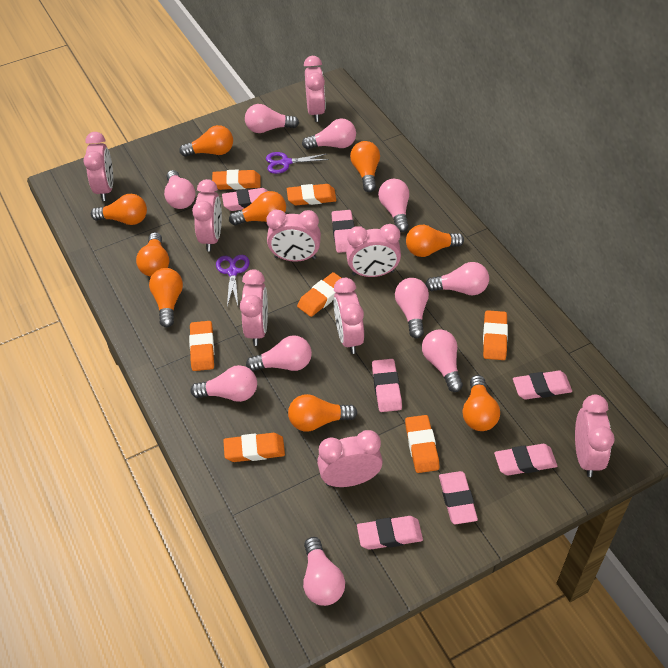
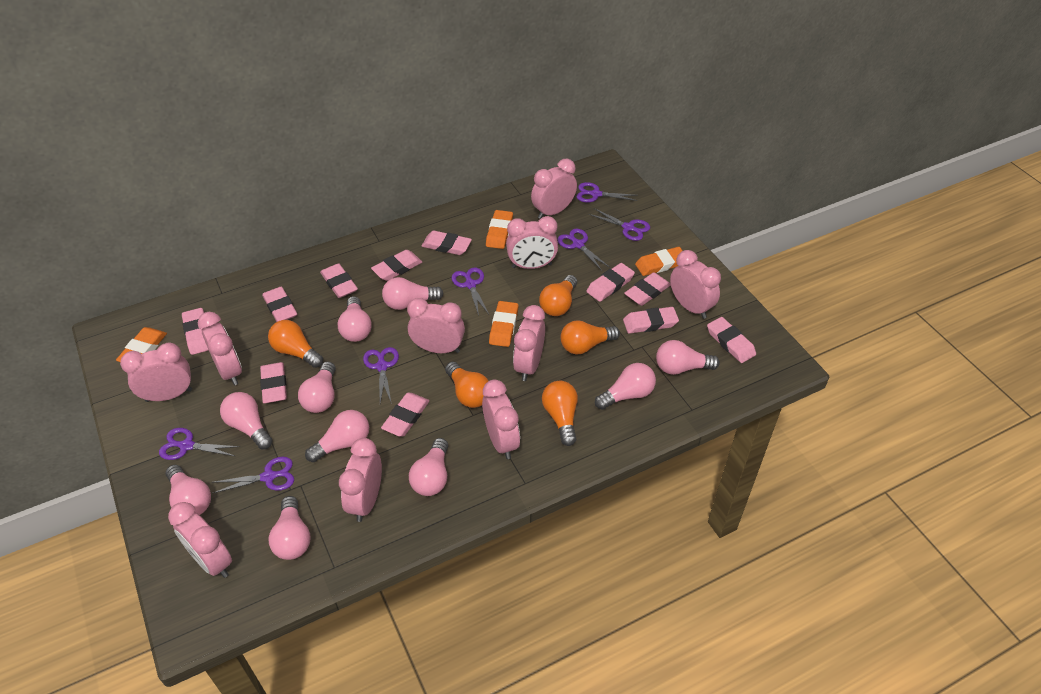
orange eraser: 7 -> 4
orange light bulb: 9 -> 5
pink clock: 9 -> 10
pink eraser: 7 -> 11
purple scissors: 2 -> 7

